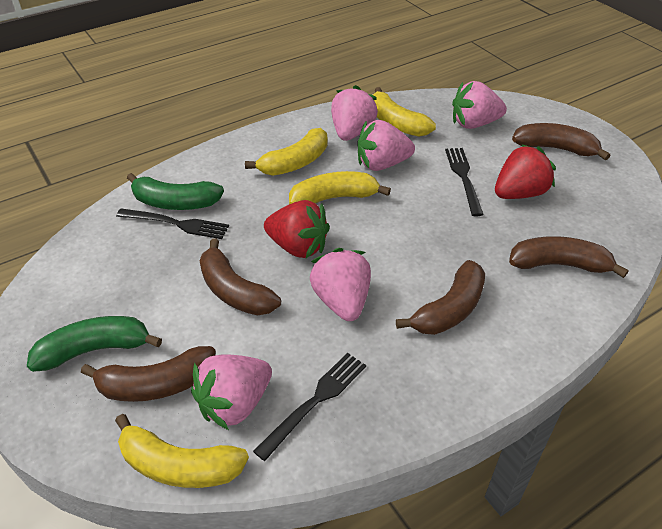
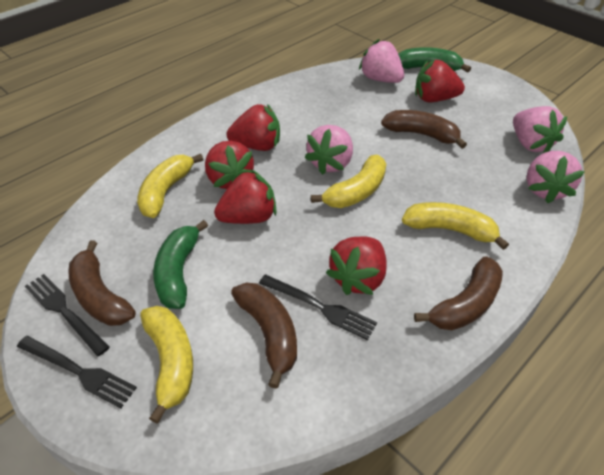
brown banana: 5 -> 4
pink strawberry: 5 -> 4
red strawberry: 2 -> 5

